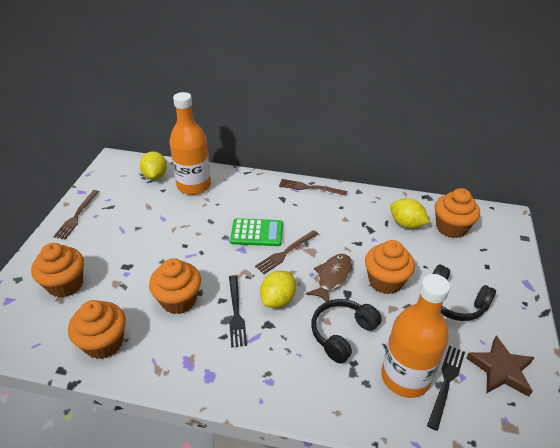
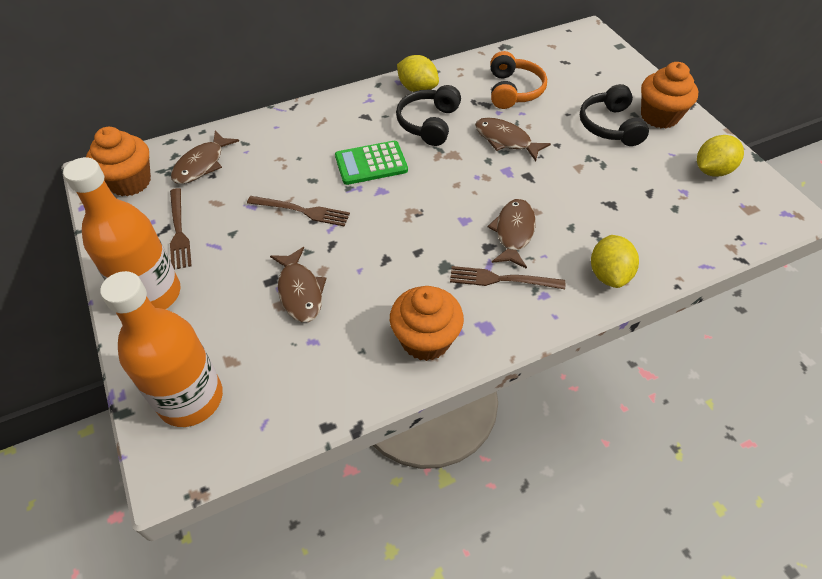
black fork: 2 -> 0
brown fish: 1 -> 4
brown star: 1 -> 0
orange cupcake: 5 -> 3
orange headphones: 0 -> 1

